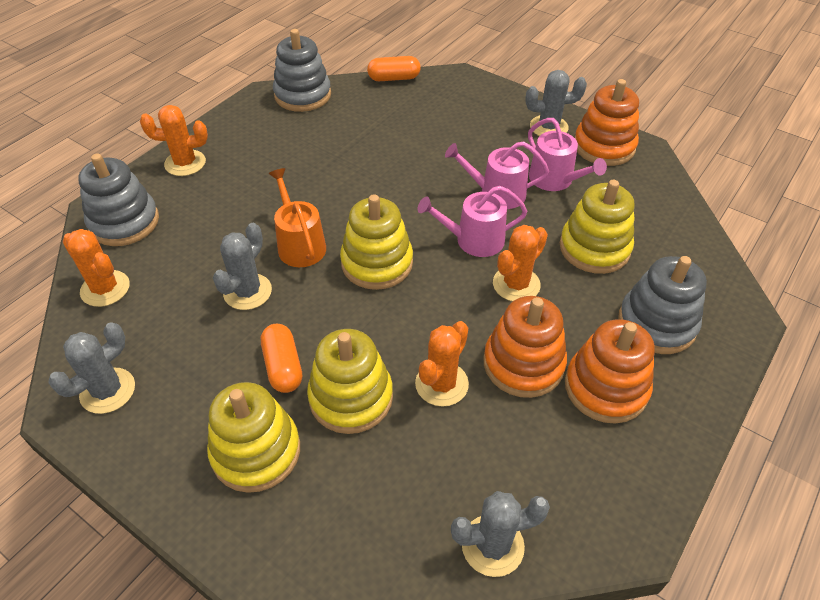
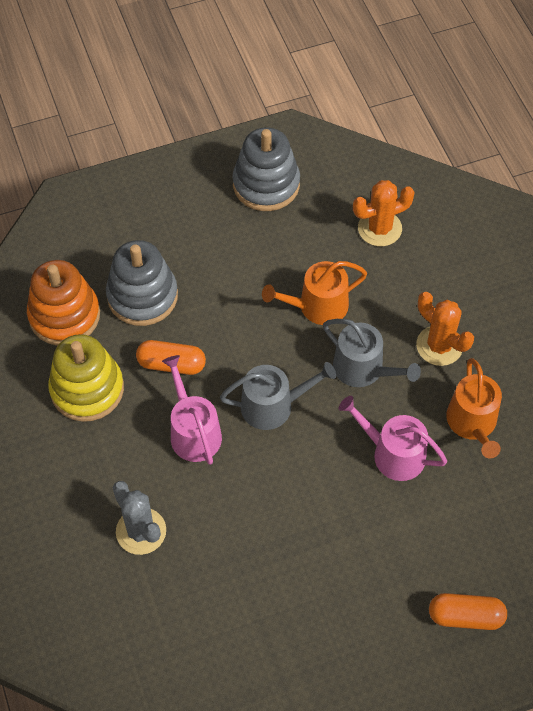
grey cactus: 4 -> 1
grey stacking toy: 3 -> 2
grey watering can: 0 -> 2
orange cactus: 4 -> 2
orange stacking toy: 3 -> 1
orange watering can: 1 -> 2
pink watering can: 3 -> 2
yellow stacking toy: 4 -> 1

